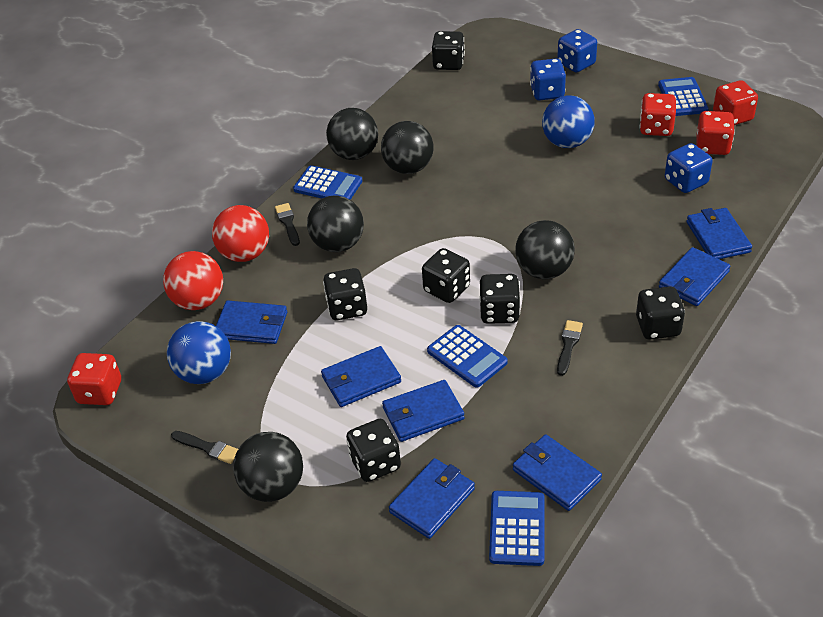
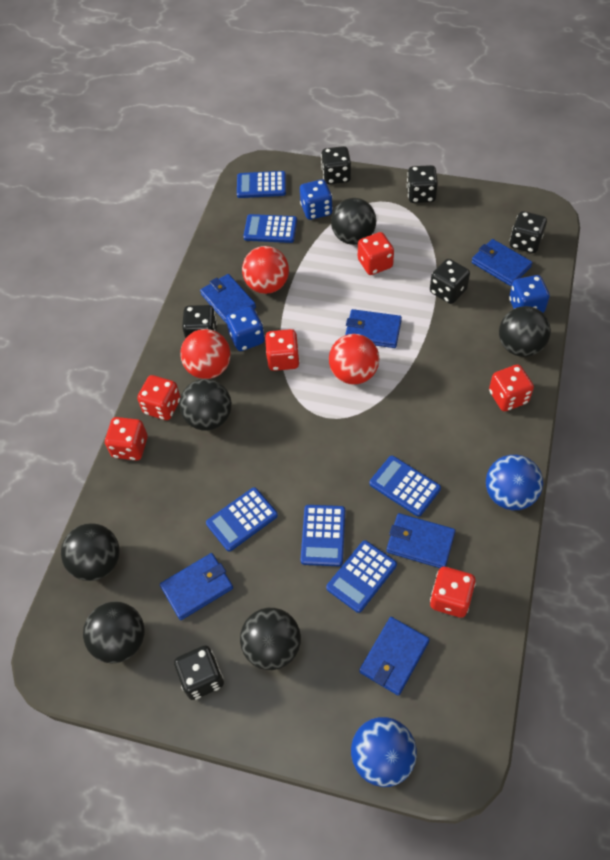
black ball: 5 -> 6
black brush: 3 -> 0
blue calculator: 4 -> 6
blue wallet: 7 -> 6
red ball: 2 -> 3
red dice: 4 -> 6

